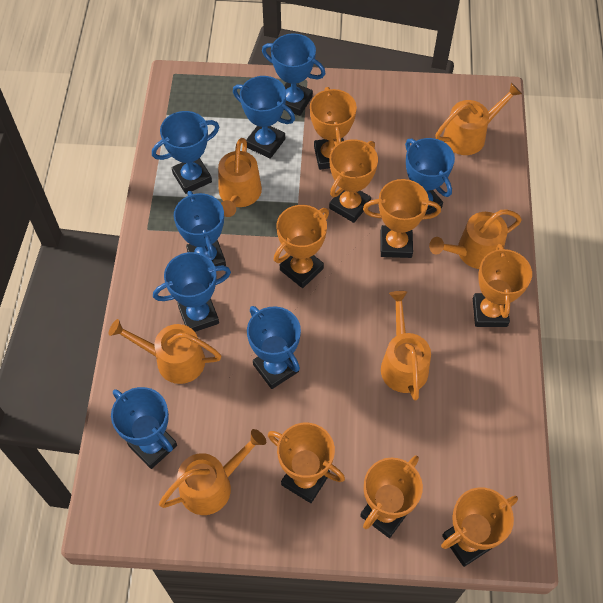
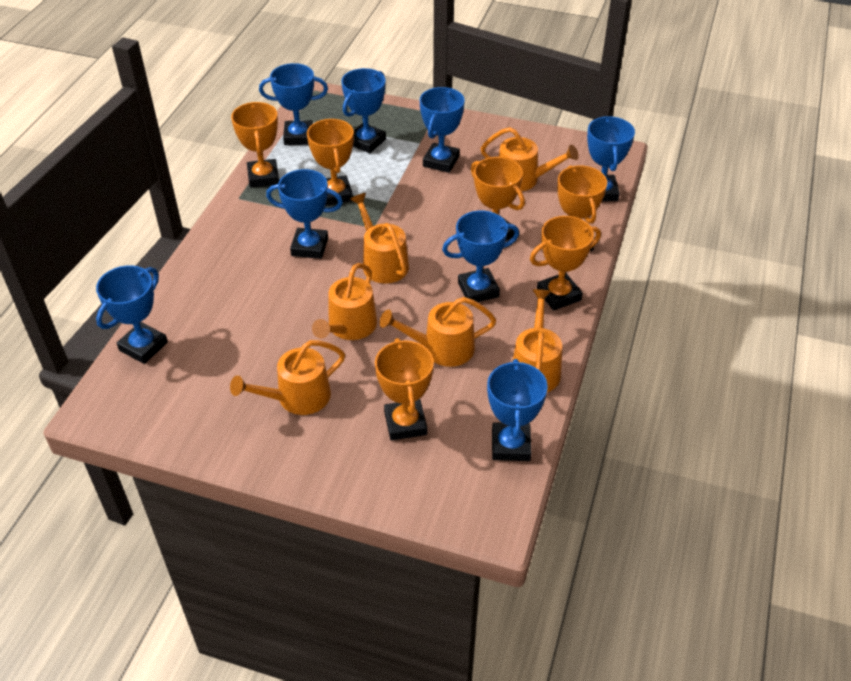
orange trophy: 8 -> 6

